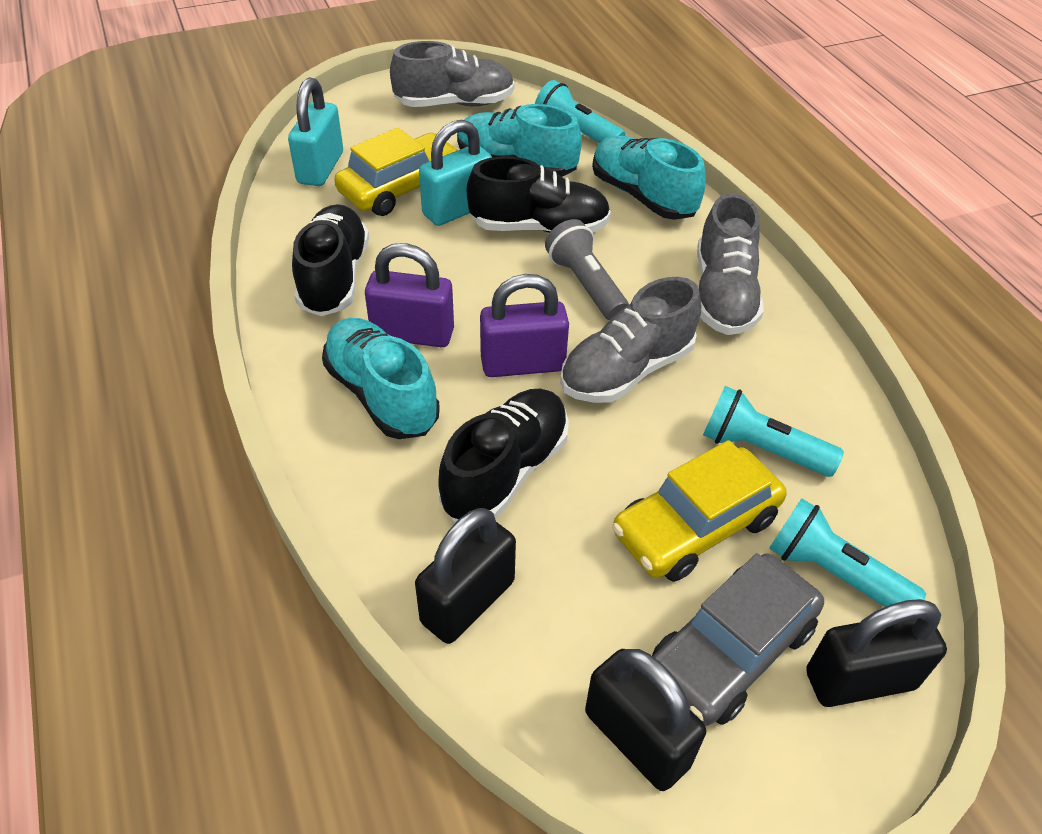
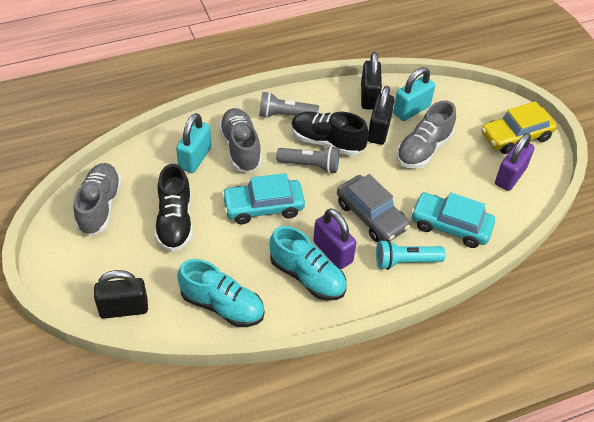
black shoe: 3 -> 2
grey flashlight: 1 -> 2
turquoise car: 0 -> 2
turquoise flashlight: 3 -> 1
turquoise shoe: 3 -> 2
yellow car: 2 -> 1

